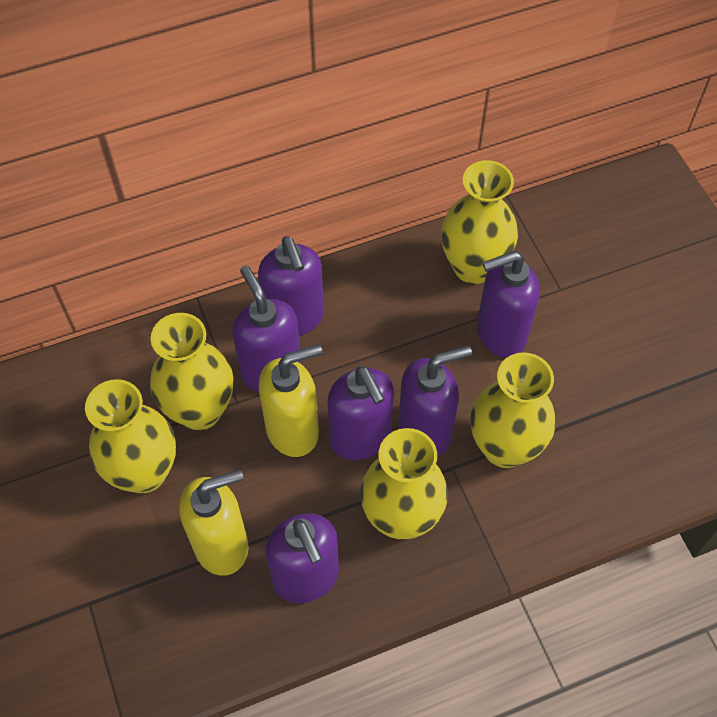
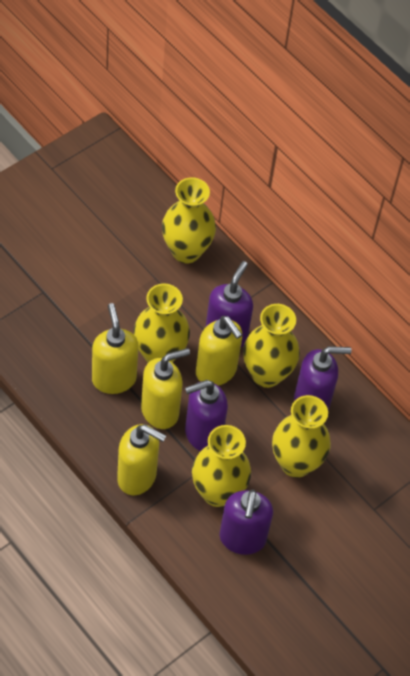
purple soap dispenser: 6 -> 4
yellow soap dispenser: 2 -> 4

